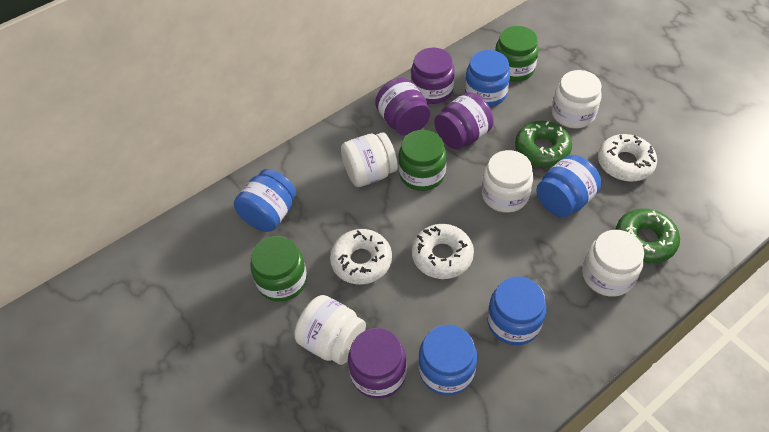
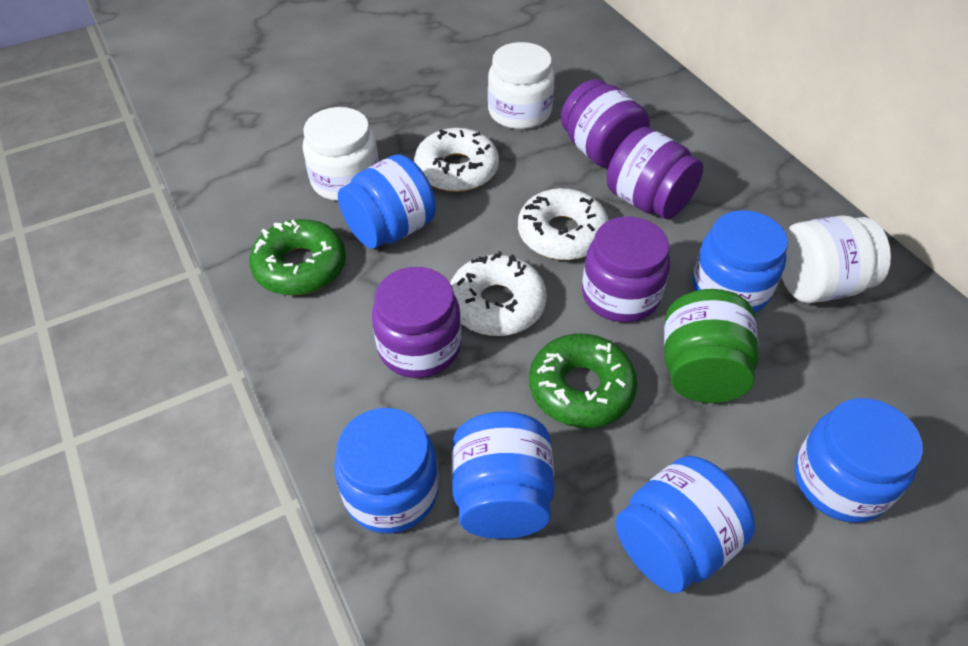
blue jar: 5 -> 6
green jar: 3 -> 1
white jar: 5 -> 3

